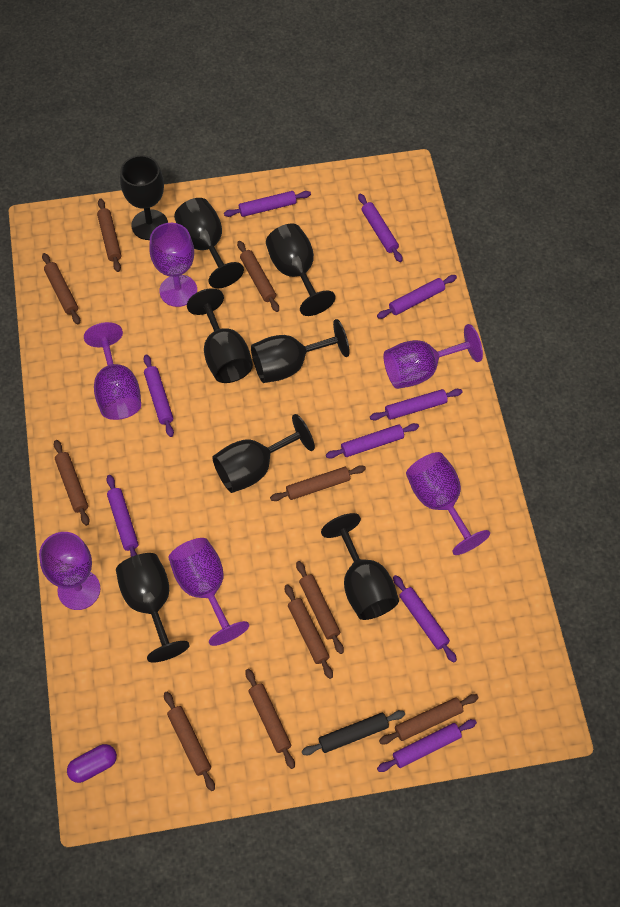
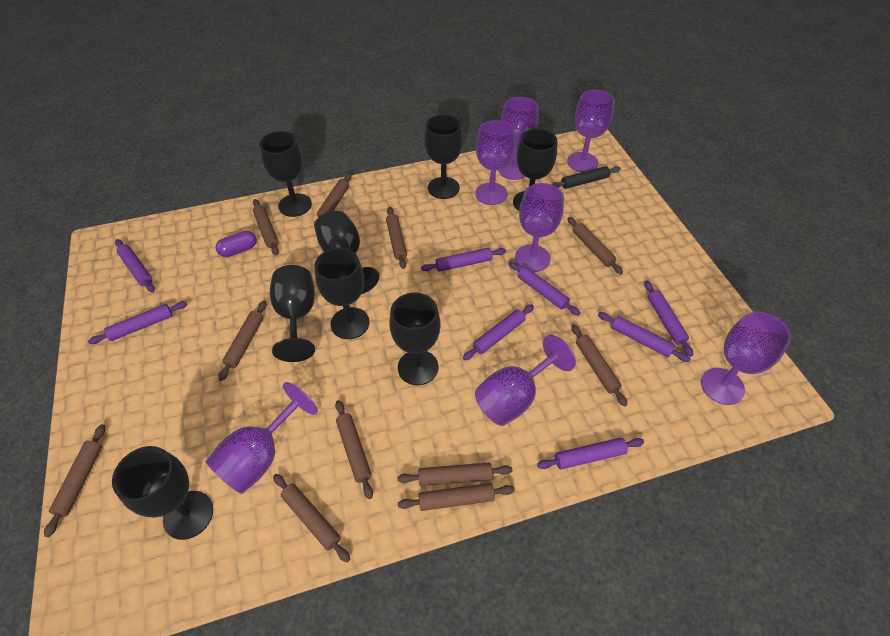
brown rolling pin: 10 -> 11
purple goblet: 6 -> 7
purple rolling pin: 9 -> 8

